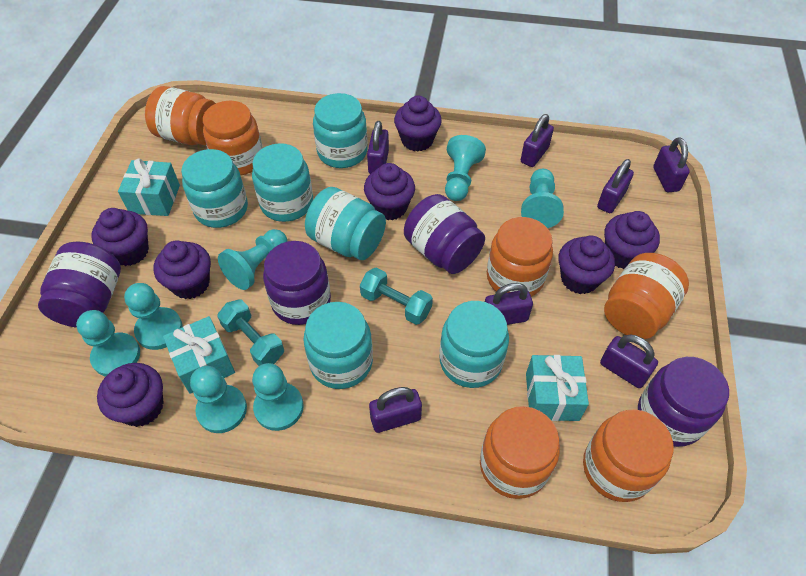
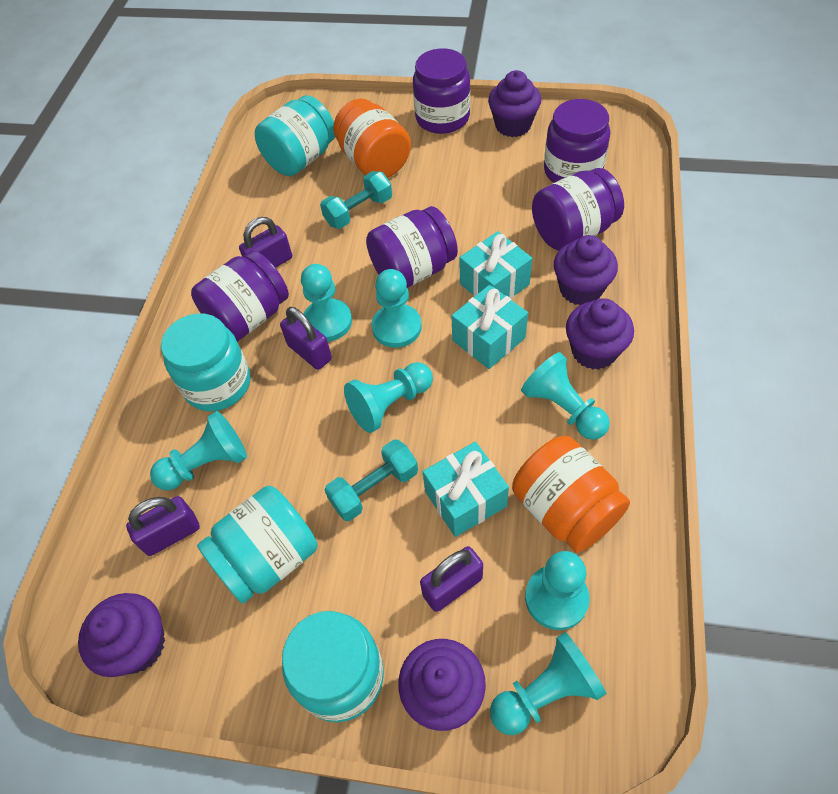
orange jar: 6 -> 2
purple cupcake: 7 -> 5
purple jar: 4 -> 5
purple padlock: 7 -> 4
turquoise jar: 6 -> 4

